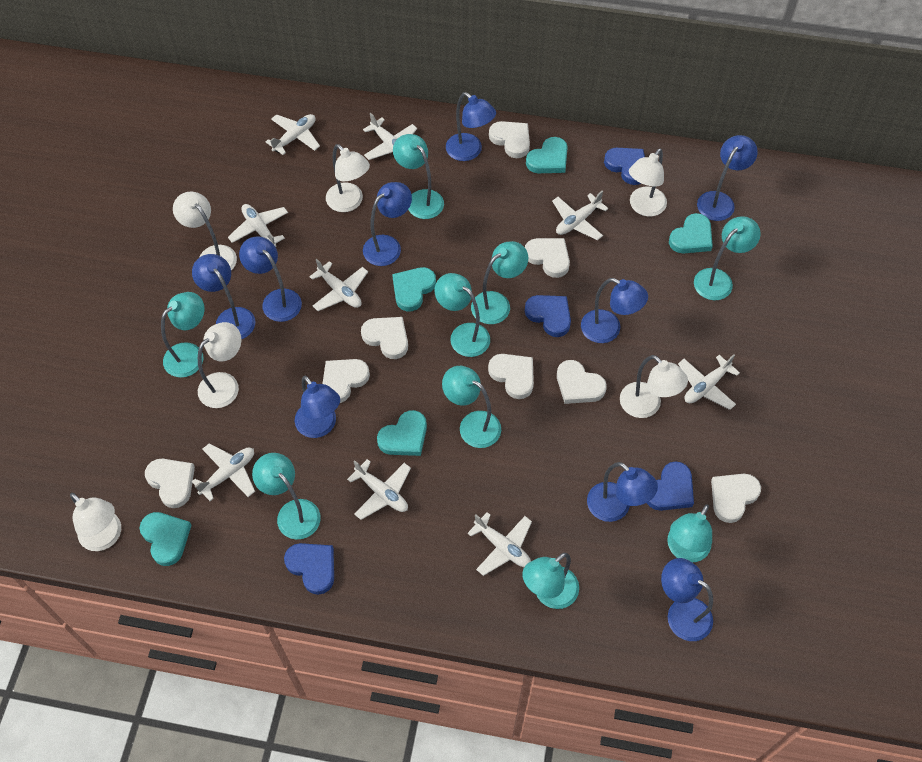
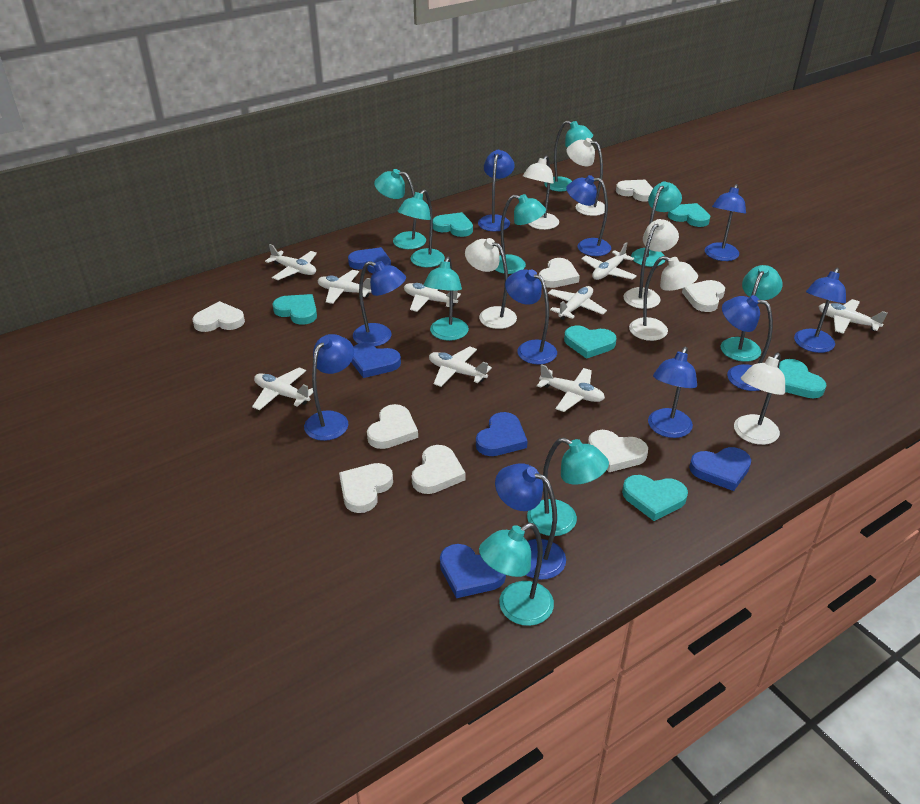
blue heart: 4 -> 5
blue lamp: 9 -> 10
turquoise heart: 5 -> 6

